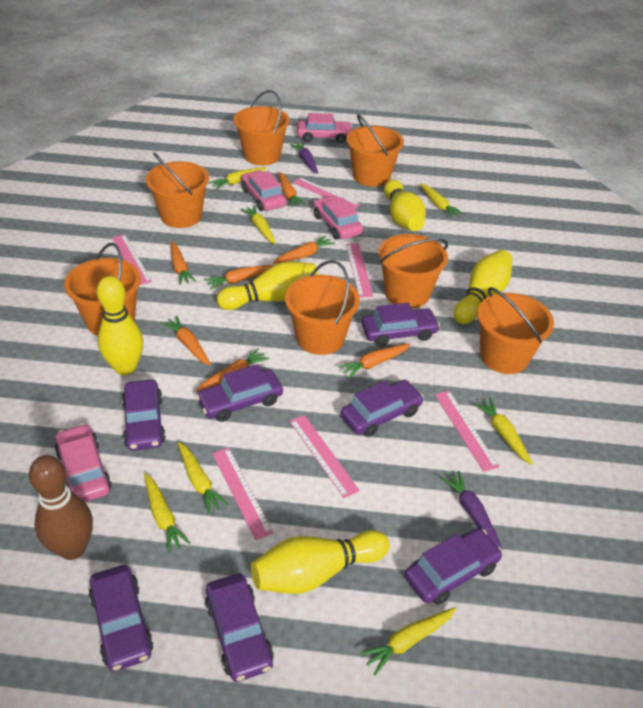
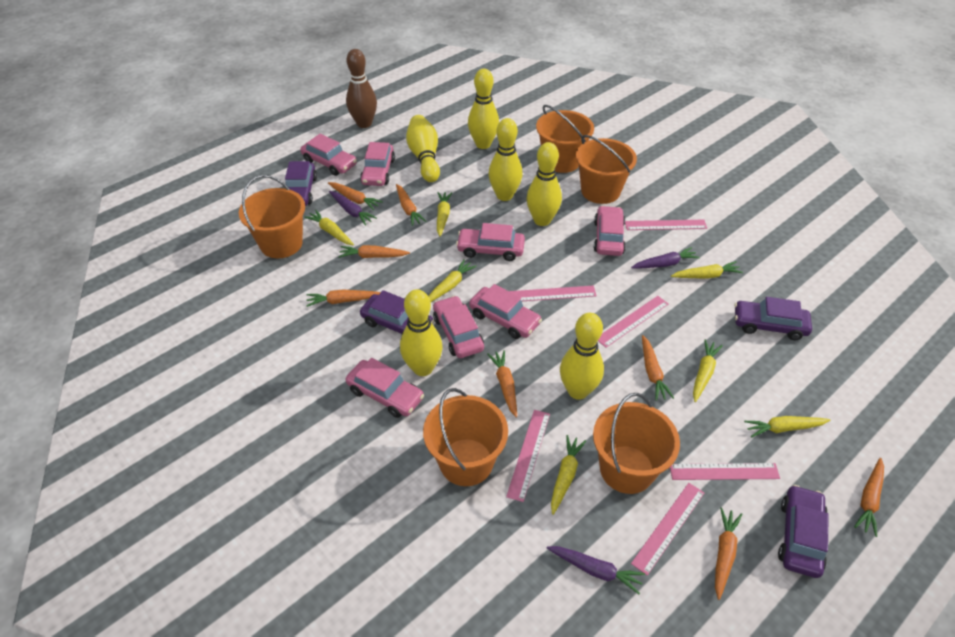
orange bucket: 7 -> 5
orange carrot: 7 -> 8
pink car: 4 -> 7
purple car: 7 -> 4
purple carrot: 2 -> 3
yellow bowling pin: 5 -> 6

